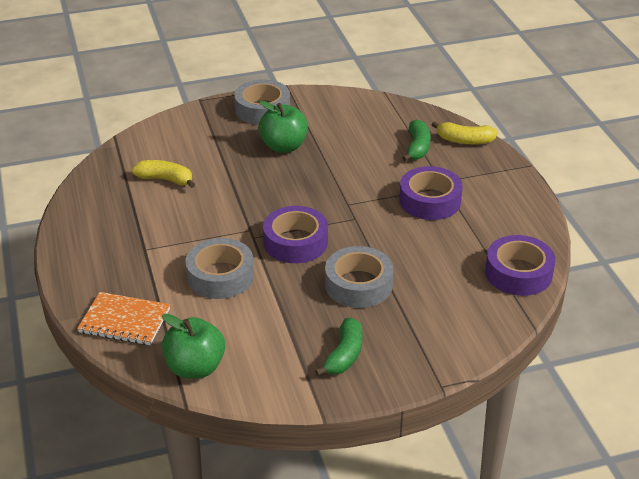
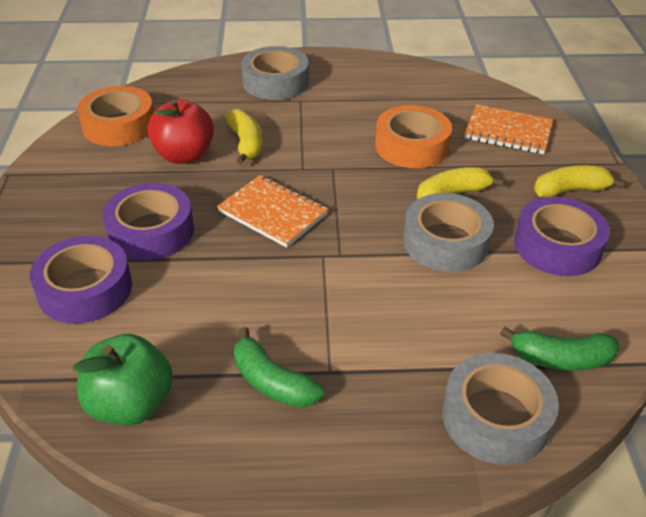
green apple: 2 -> 1
orange notebook: 1 -> 2
orange tape: 0 -> 2
red apple: 0 -> 1
yellow banana: 2 -> 3

